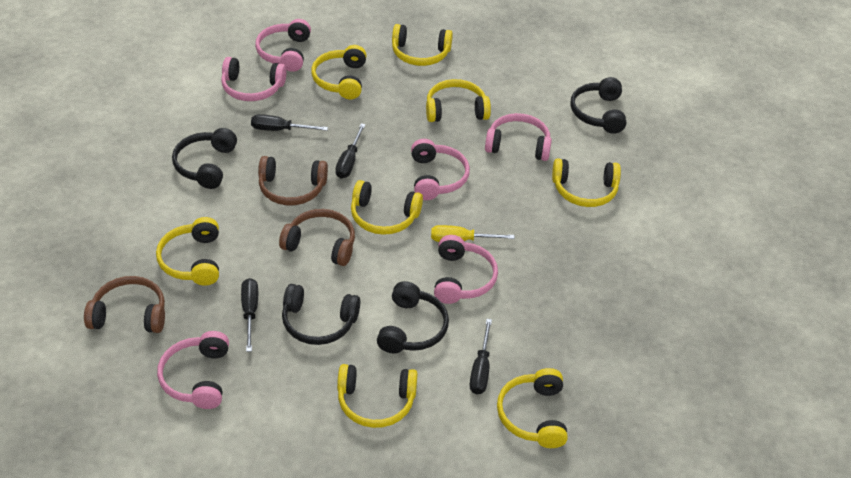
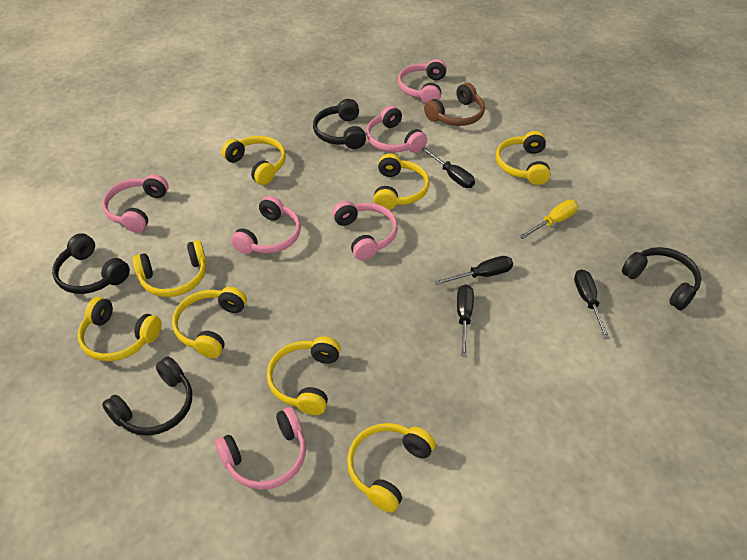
brown headphones: 3 -> 1

